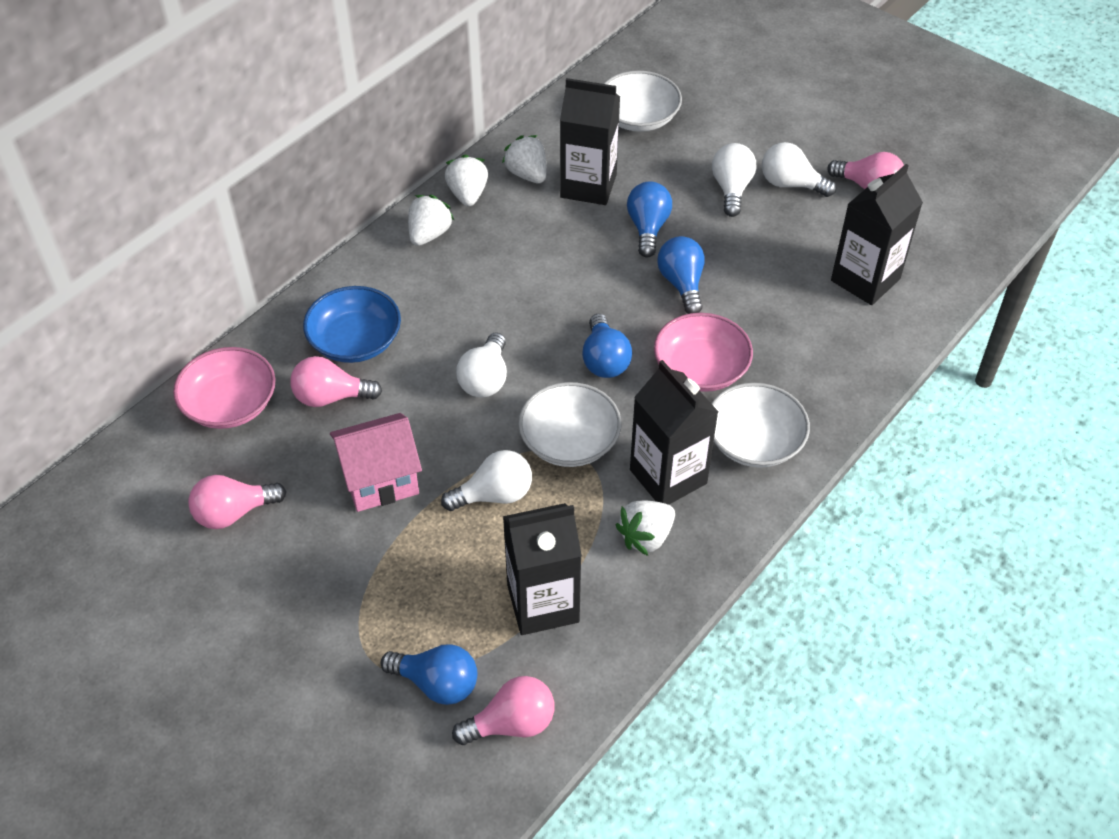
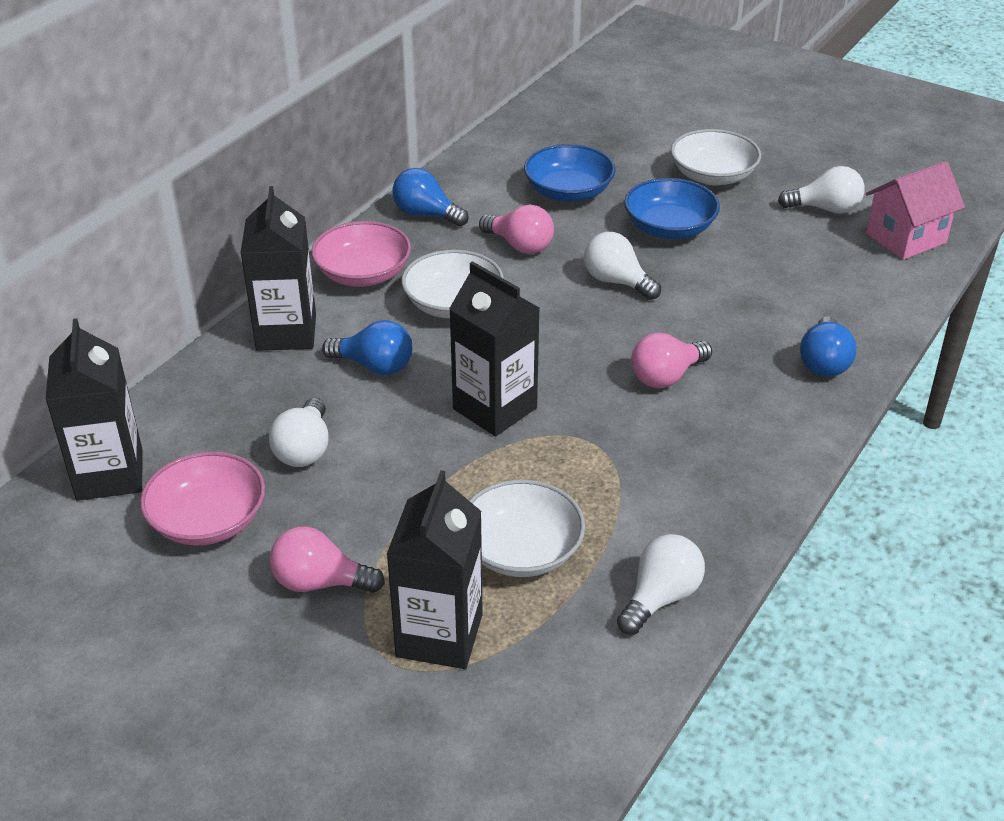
blue bowl: 1 -> 2
blue light bulb: 4 -> 3
pink light bulb: 4 -> 3
white strawberry: 4 -> 0

